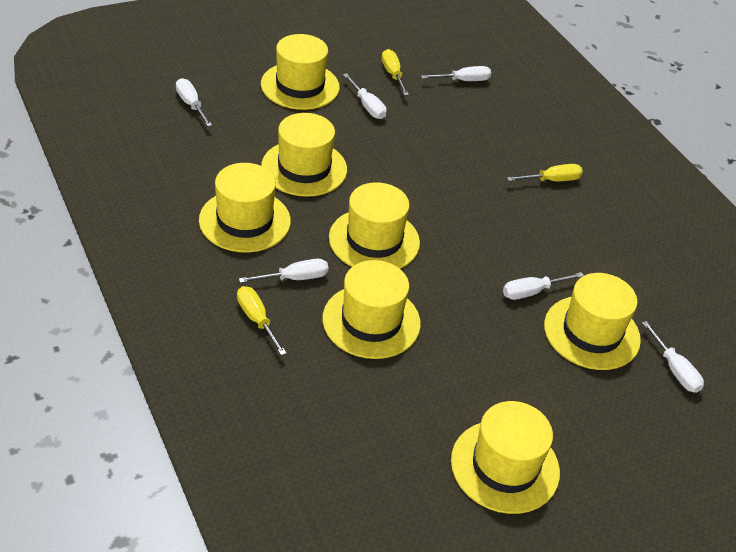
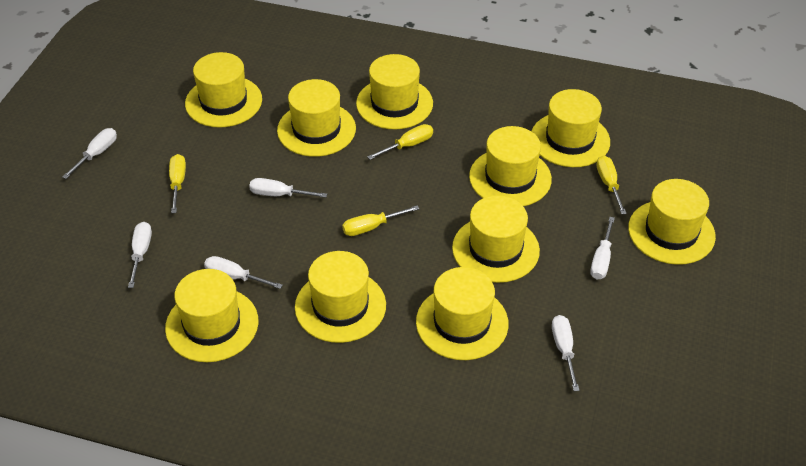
yellow hat: 7 -> 10
yellow screwdriver: 3 -> 4

